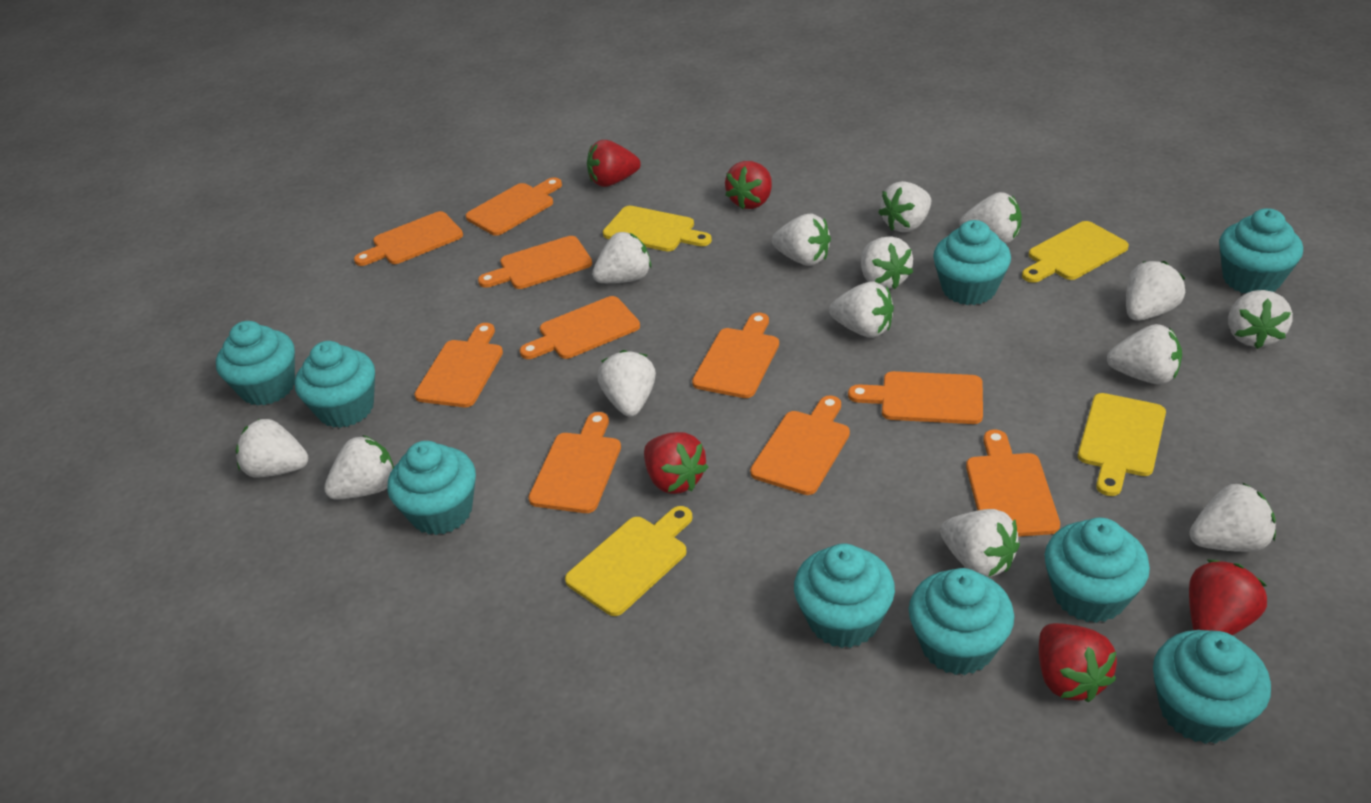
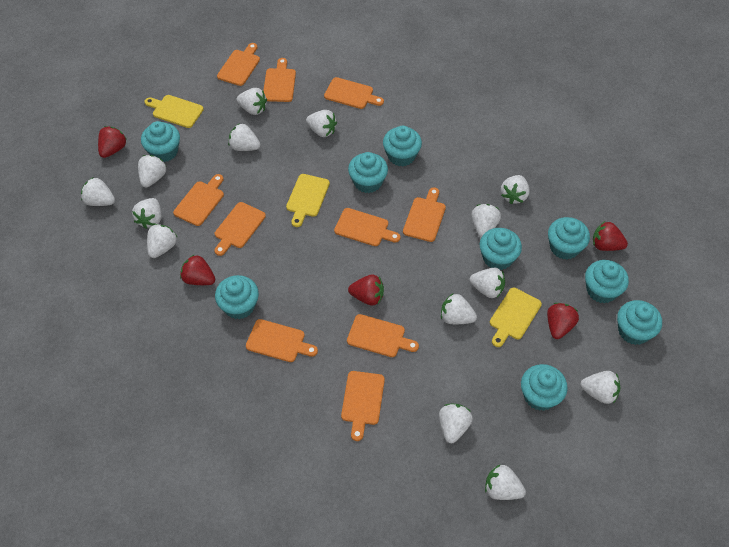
yellow cutting board: 4 -> 3

